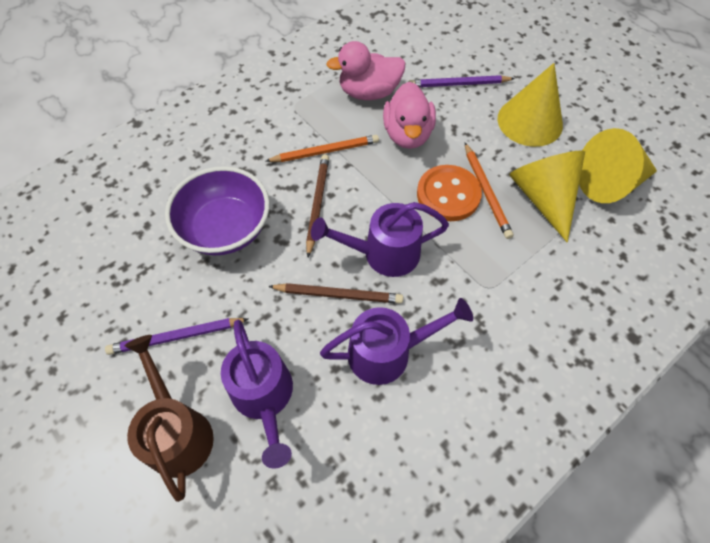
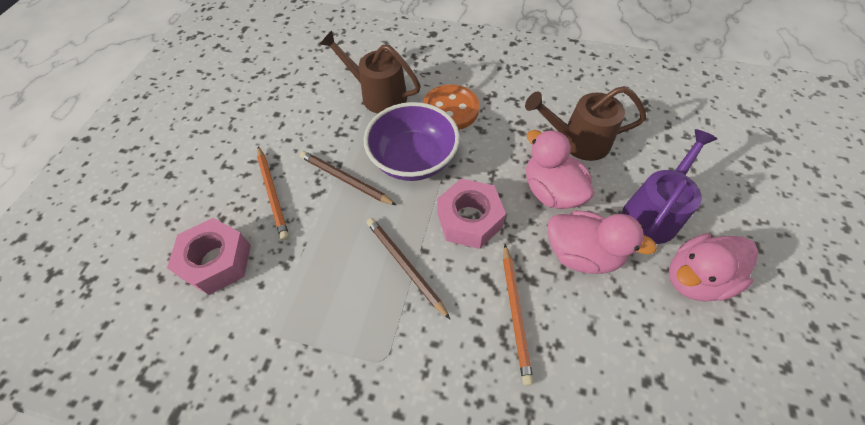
brown watering can: 1 -> 2
pink duck: 2 -> 3
pink nut: 0 -> 2
purple pencil: 2 -> 0
purple watering can: 3 -> 1
yellow cone: 3 -> 0

